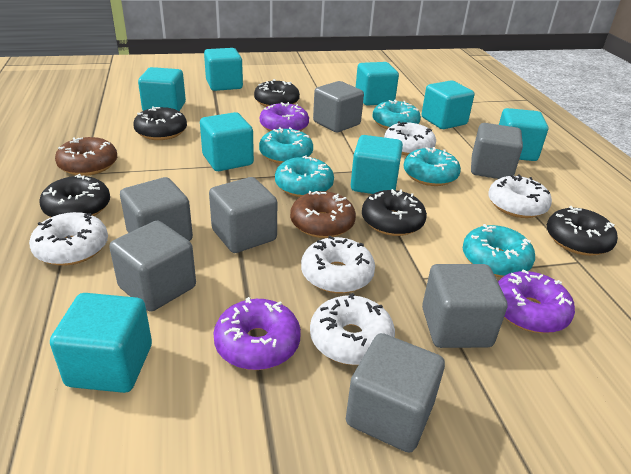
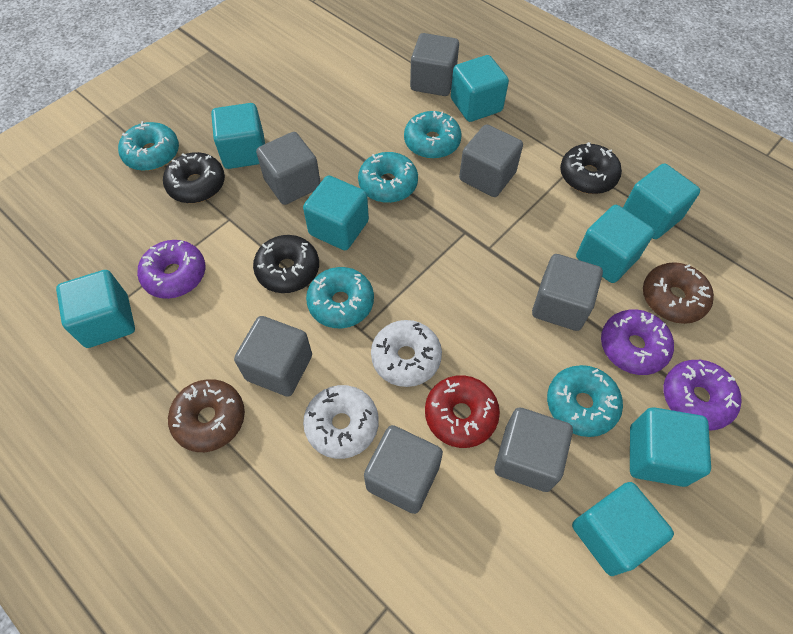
black donut: 5 -> 3
red donut: 0 -> 1
white donut: 5 -> 2

